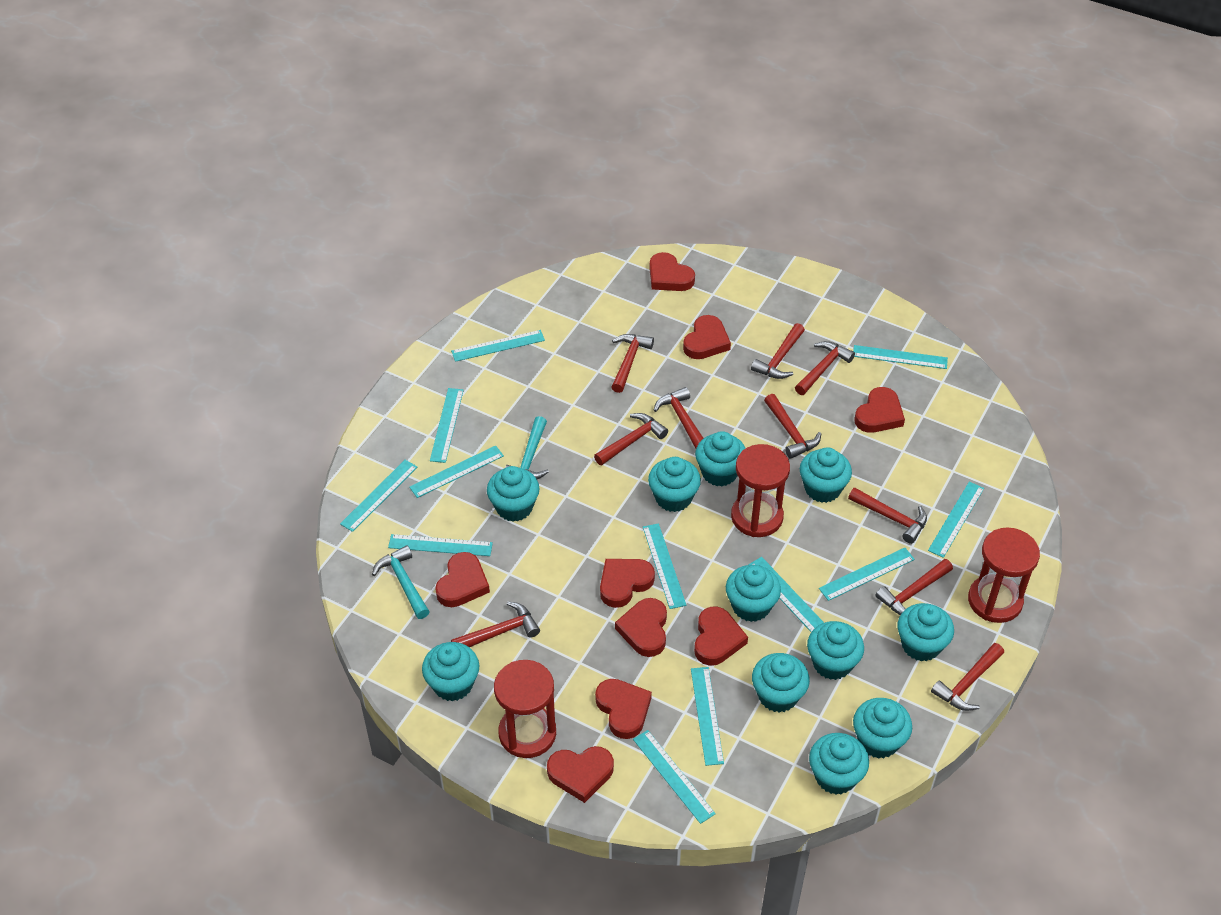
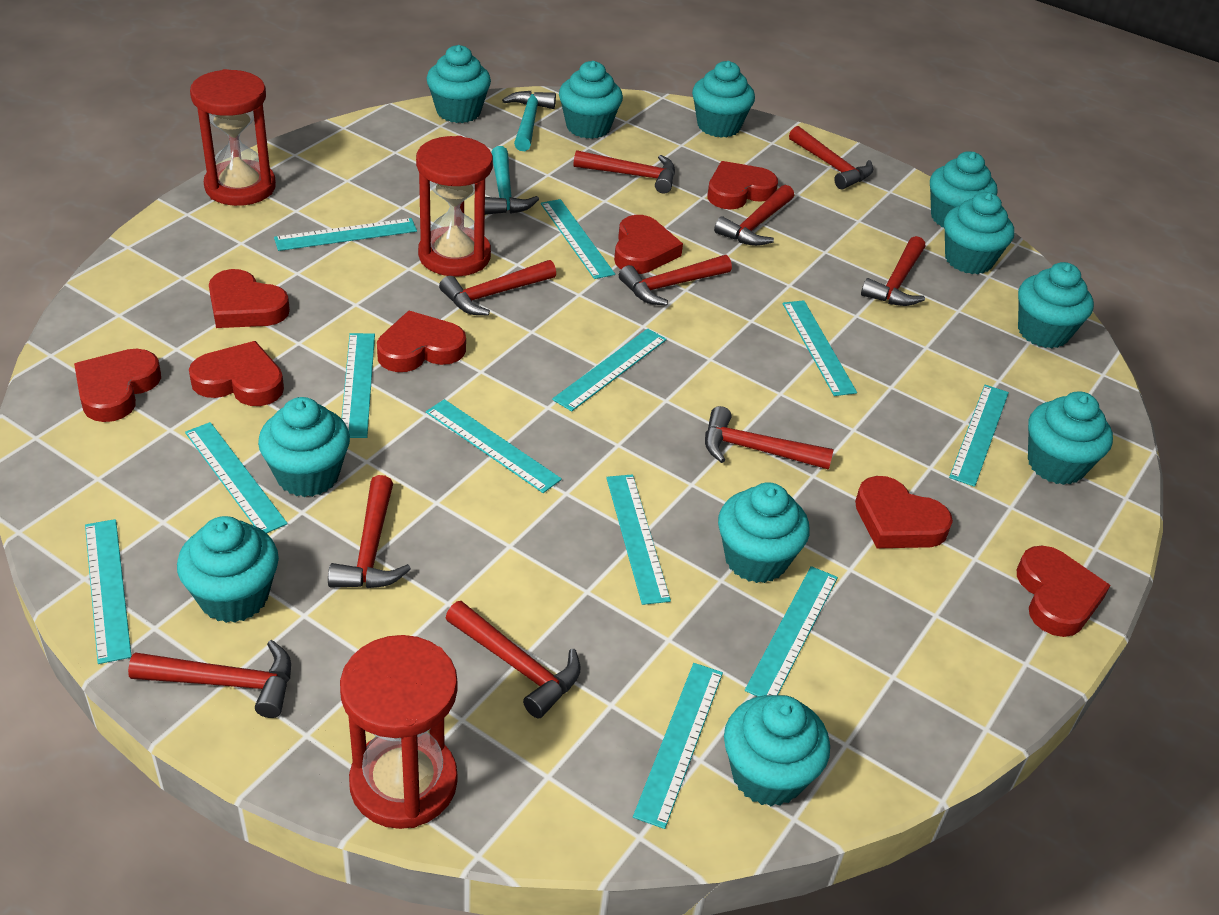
red heart: 9 -> 8

